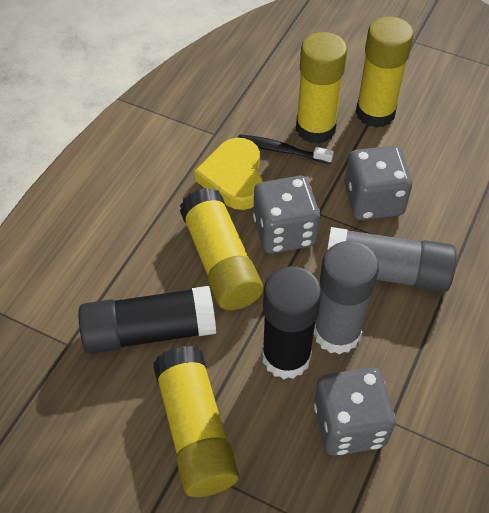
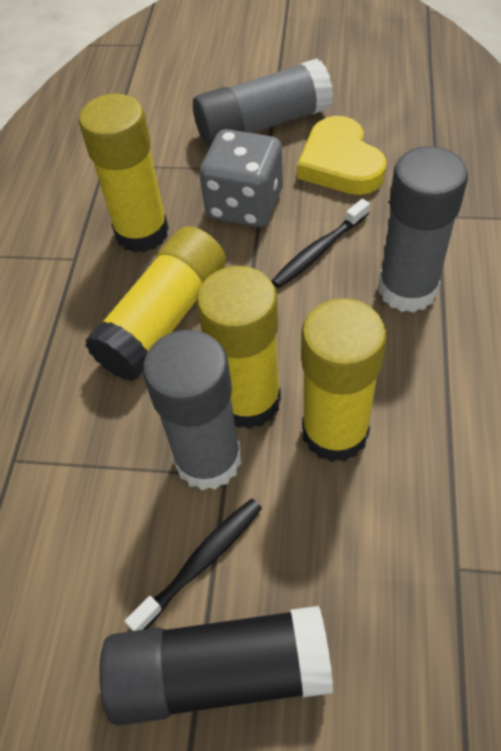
black glue stick: 2 -> 1
black toothbrush: 1 -> 2
grey dice: 3 -> 1
grey glue stick: 2 -> 3

